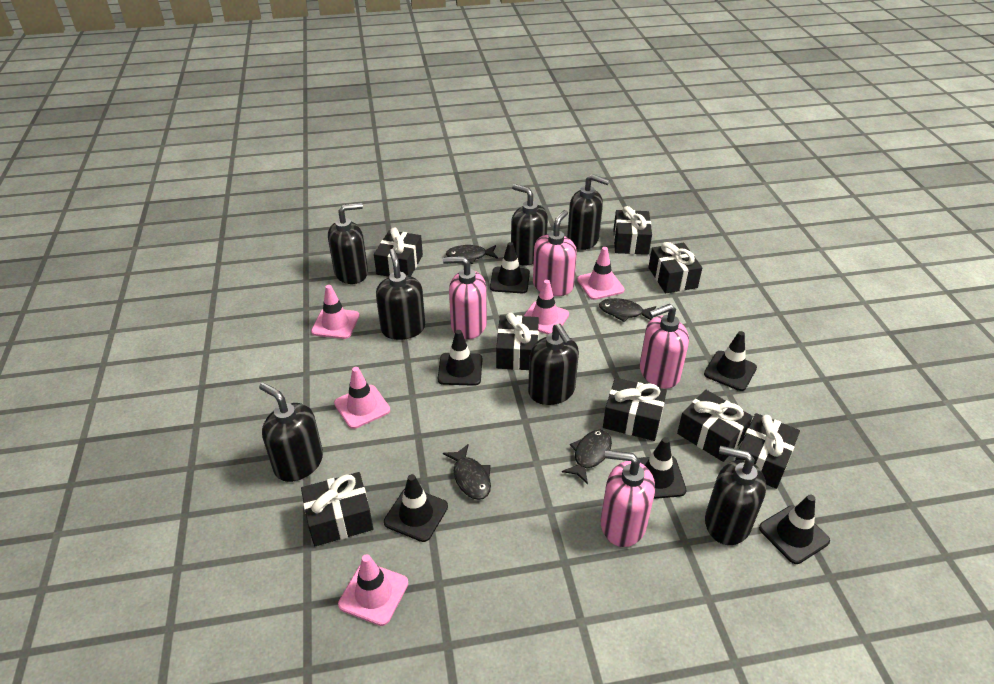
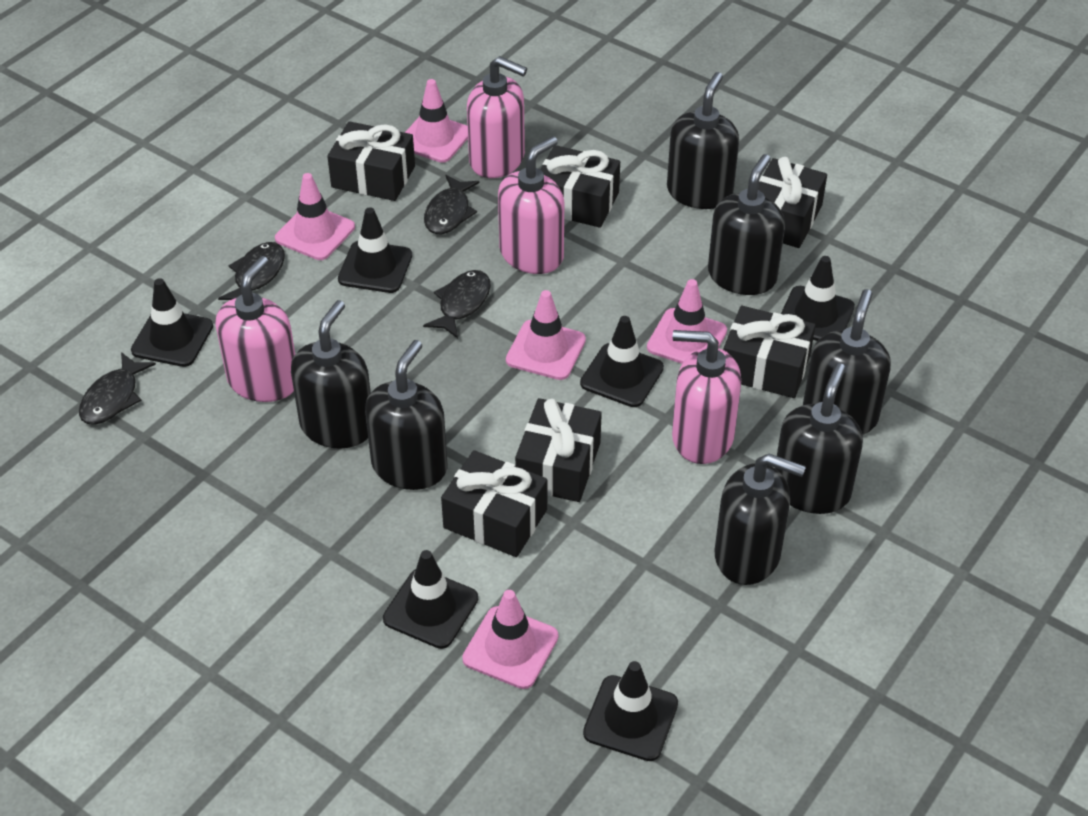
black gift: 8 -> 6

